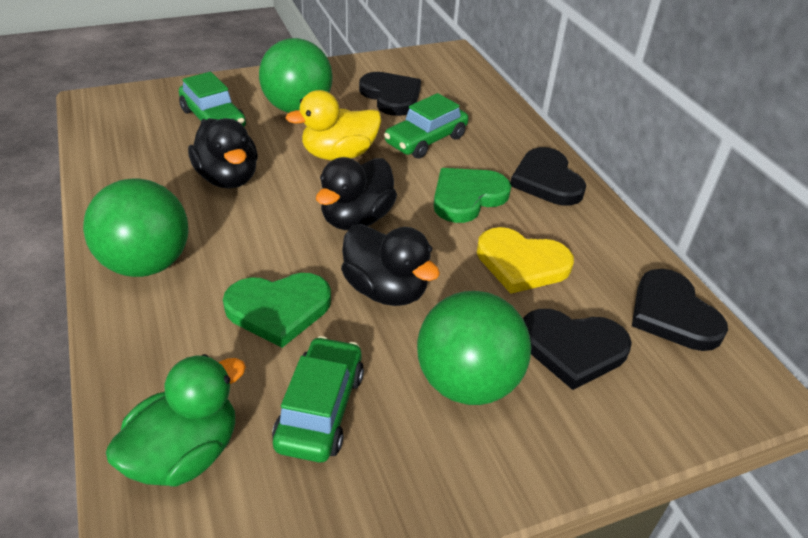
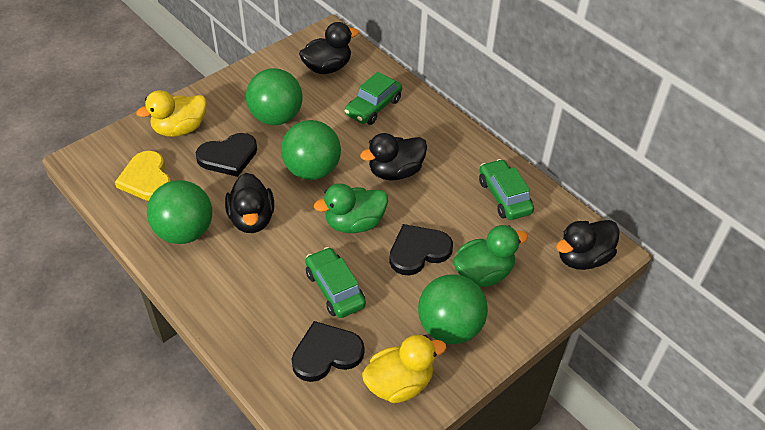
black duck: 3 -> 4
black heart: 4 -> 3
green ball: 3 -> 4
green duck: 1 -> 2
green heart: 2 -> 0
yellow duck: 1 -> 2

